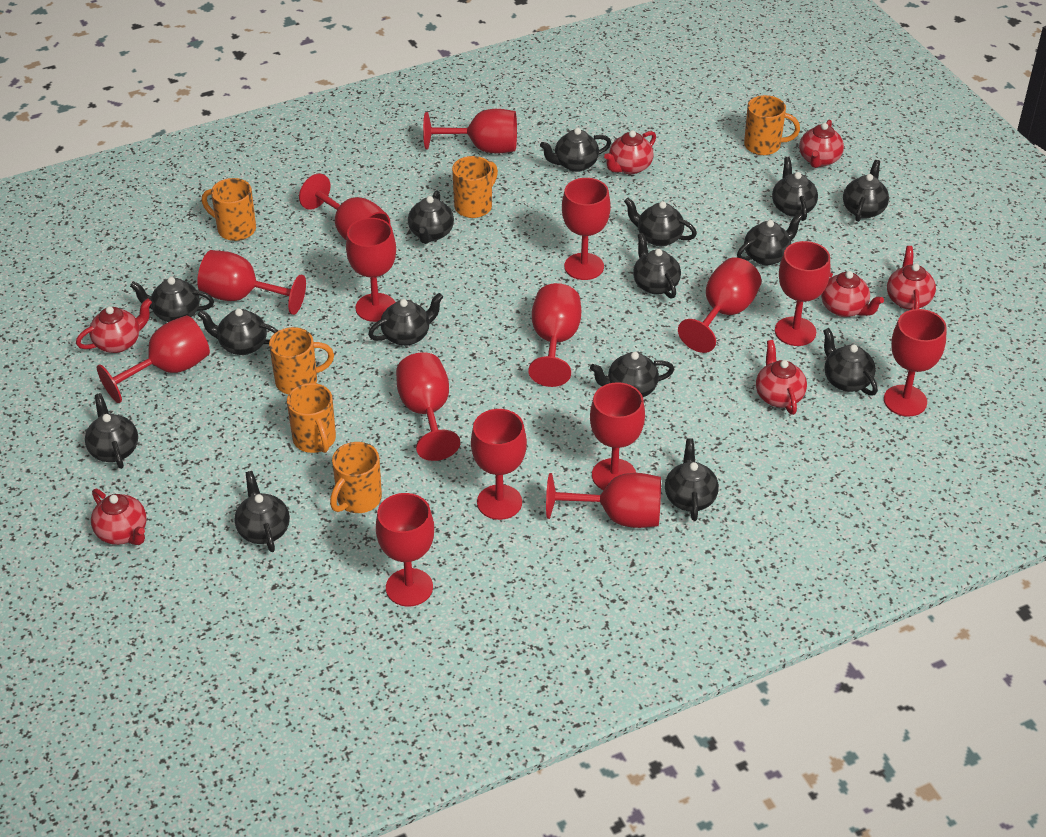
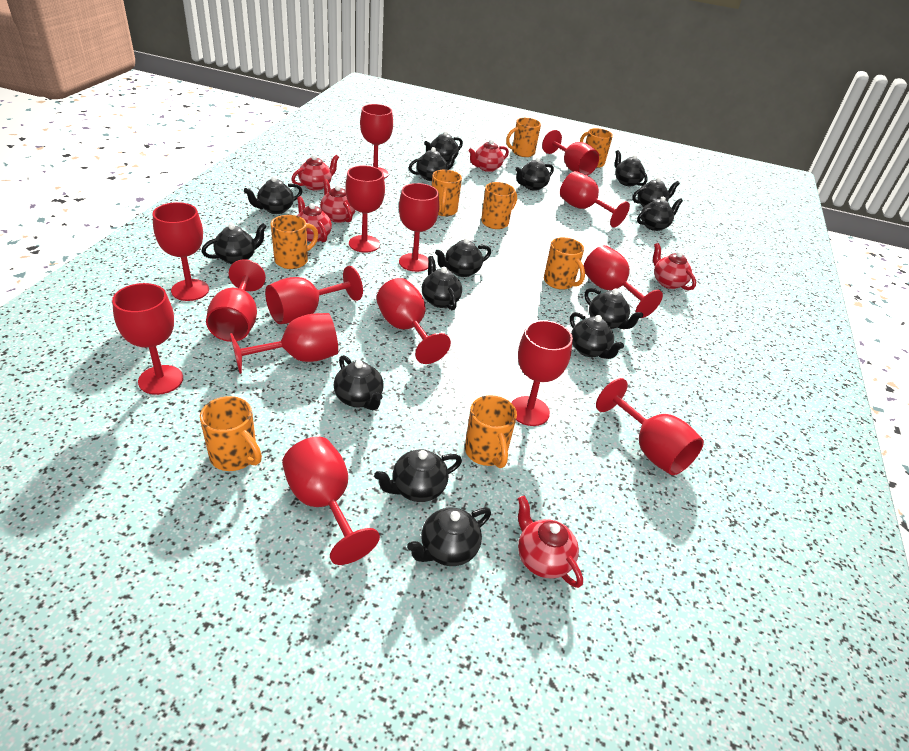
orange mug: 6 -> 8
red teapot: 7 -> 6

